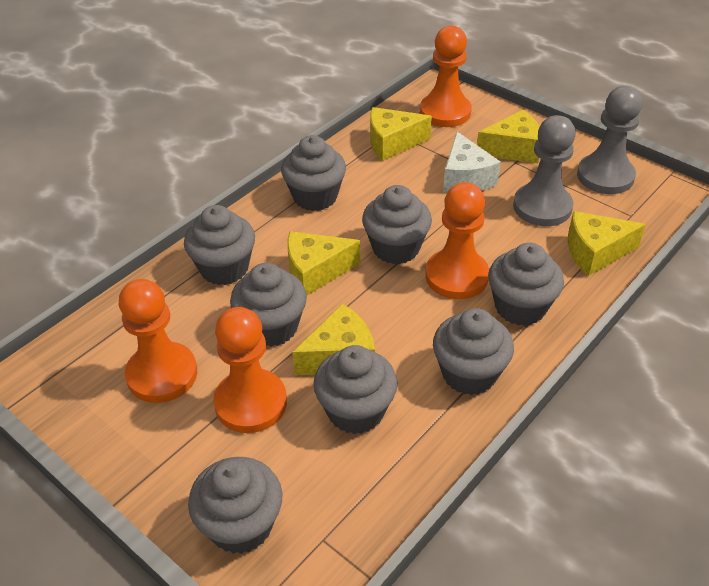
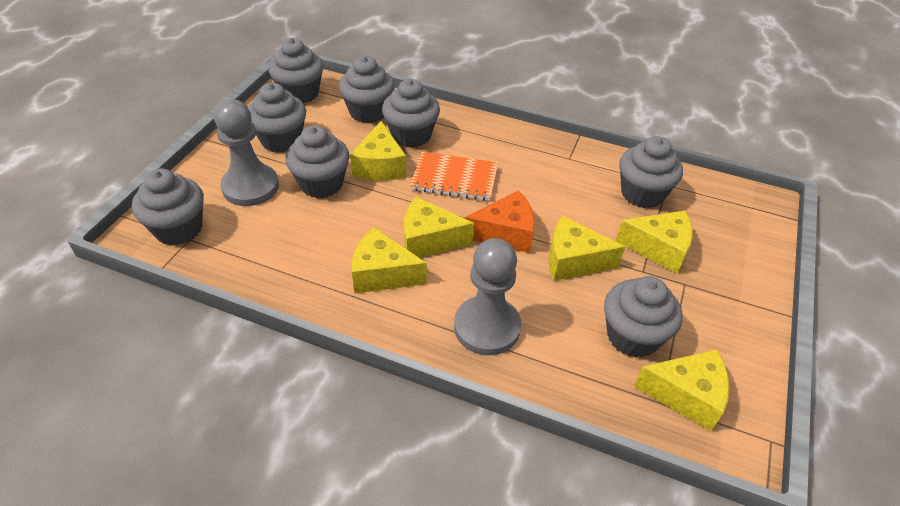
orange cheese: 0 -> 1
orange notebook: 0 -> 1
orange pawn: 4 -> 0
white cheese: 1 -> 0
yellow cheese: 5 -> 6

